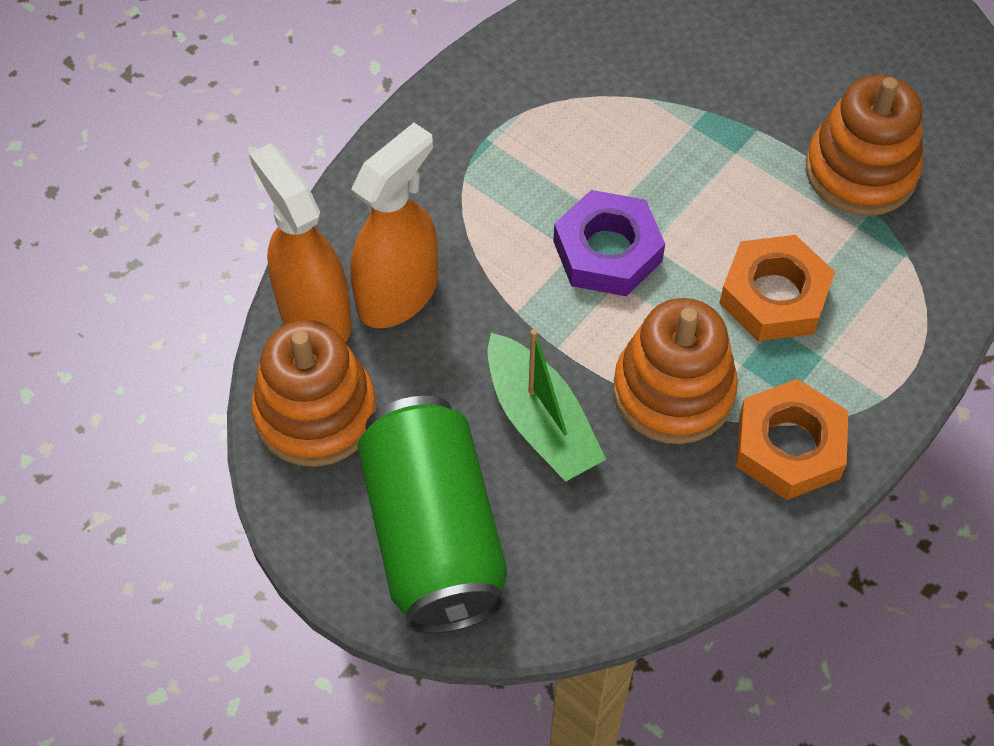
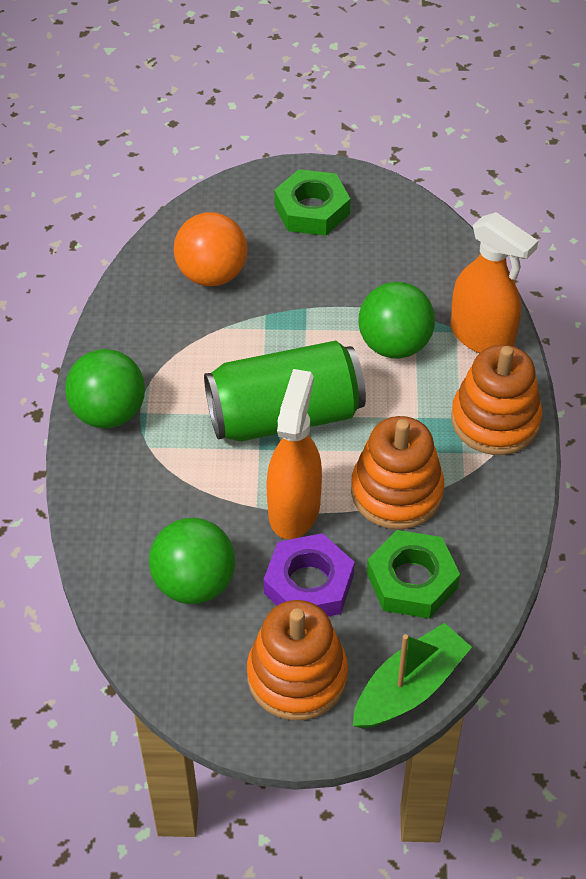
green ball: 0 -> 3
green nut: 0 -> 2
orange ball: 0 -> 1
orange nut: 2 -> 0

